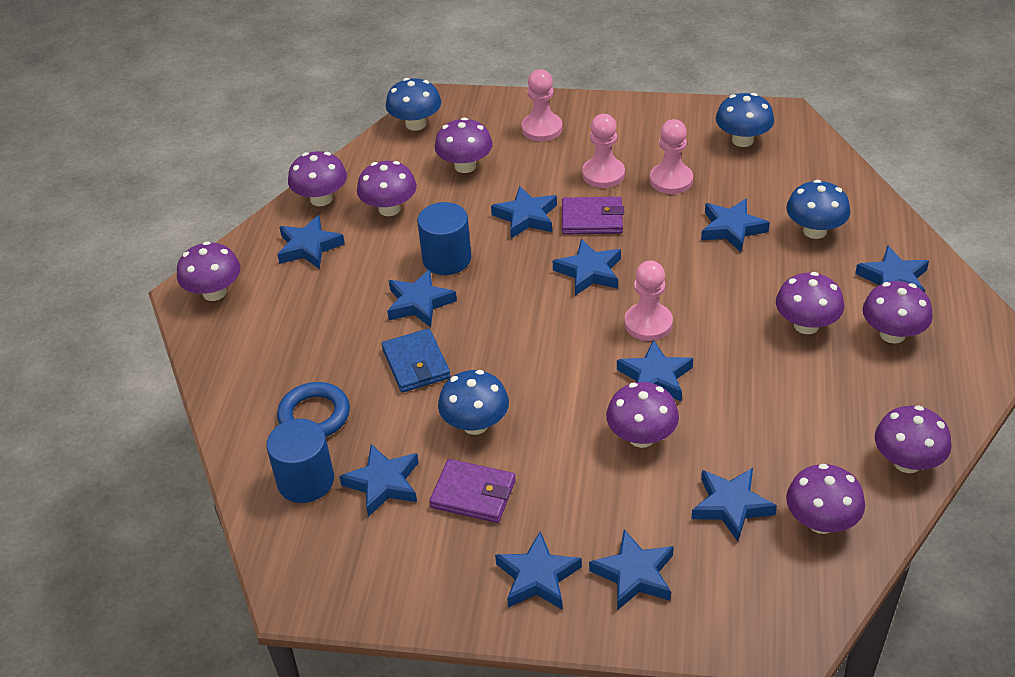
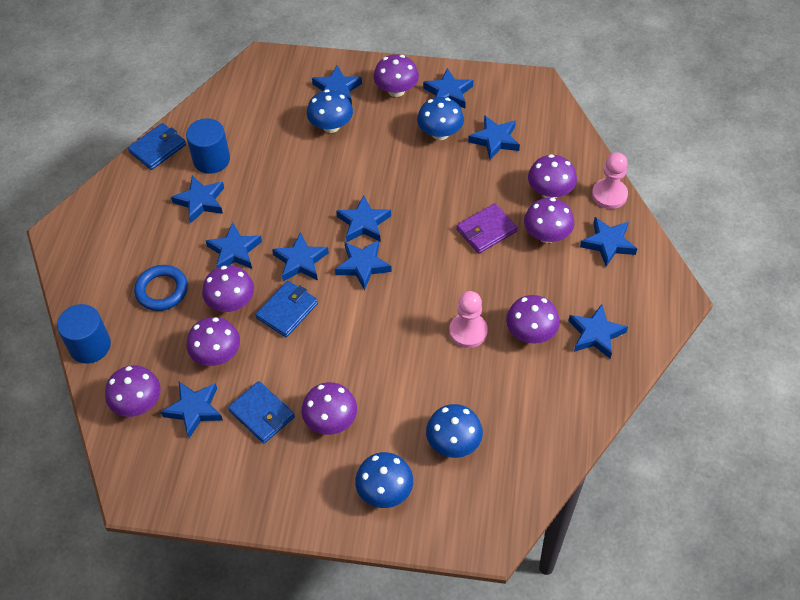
blue wallet: 1 -> 3
pink pawn: 4 -> 2
purple mushroom: 9 -> 8
purple wallet: 2 -> 1

